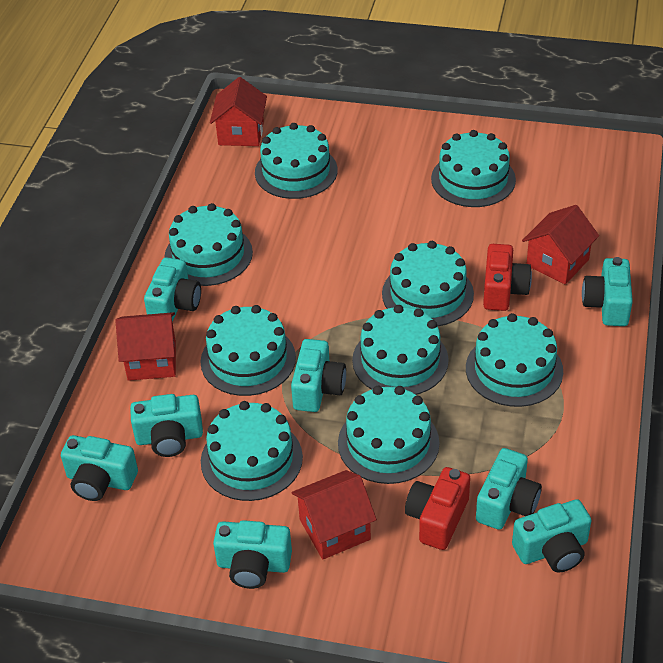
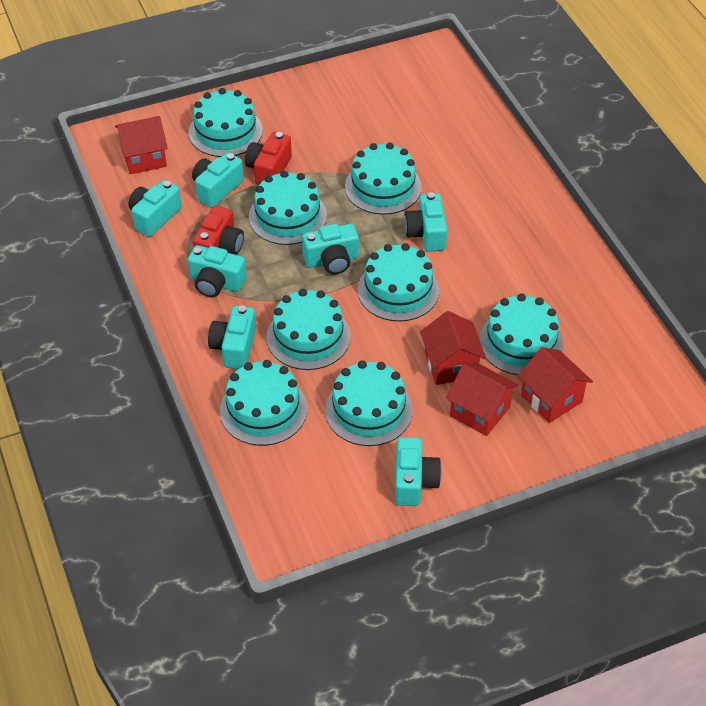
turquoise cake: 9 -> 8
turquoise camera: 8 -> 7

